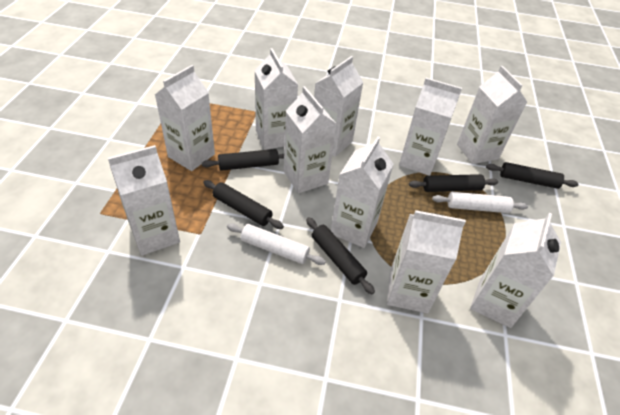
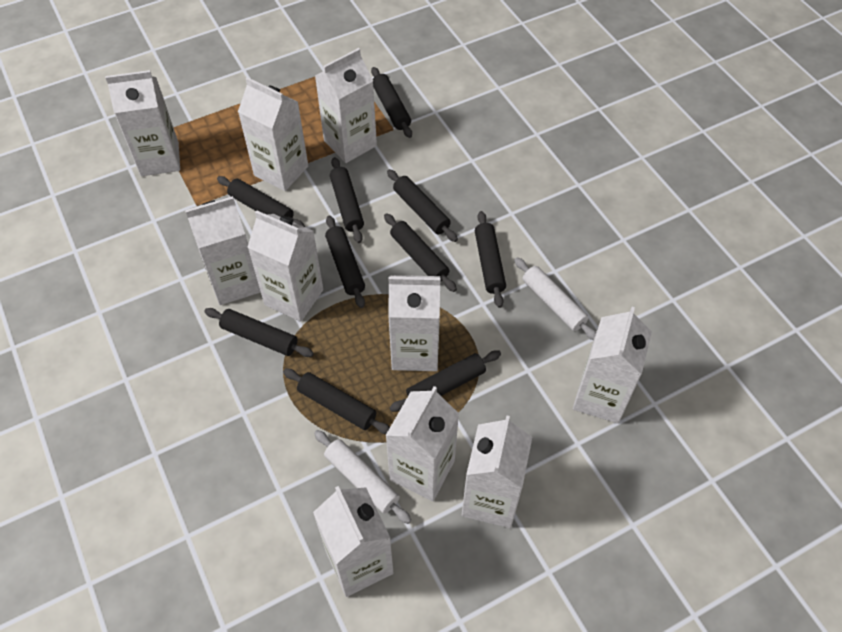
black rolling pin: 5 -> 10

